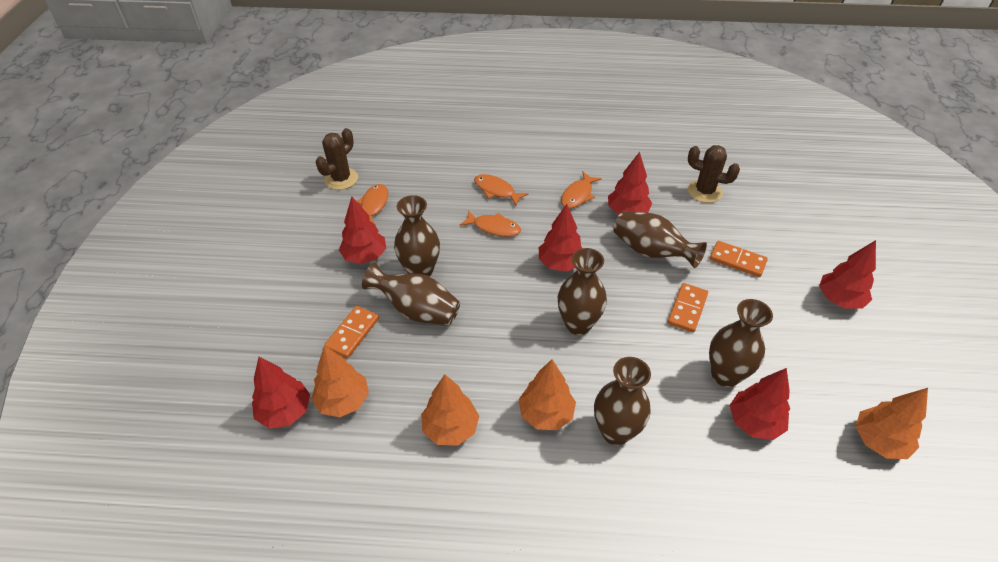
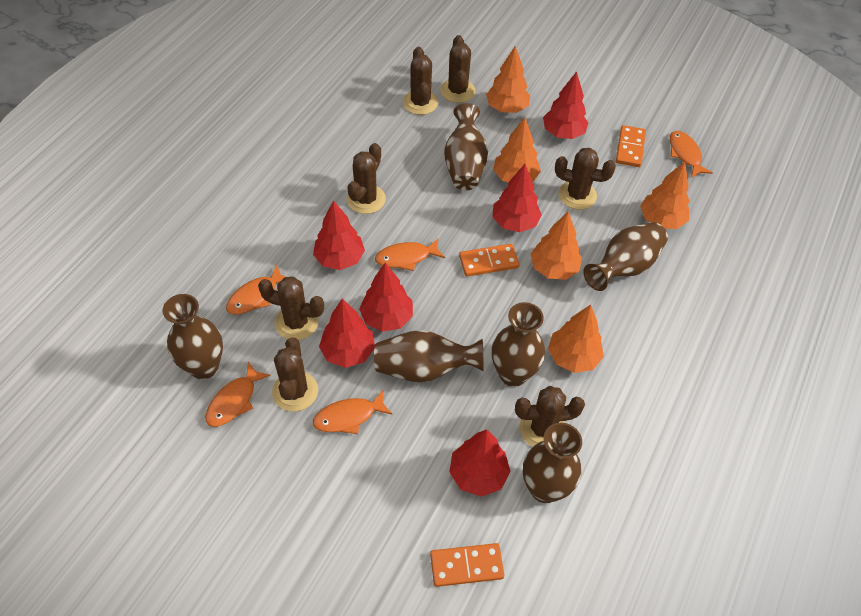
brown cactus: 2 -> 7
orange fish: 4 -> 5
orange tree: 4 -> 5

